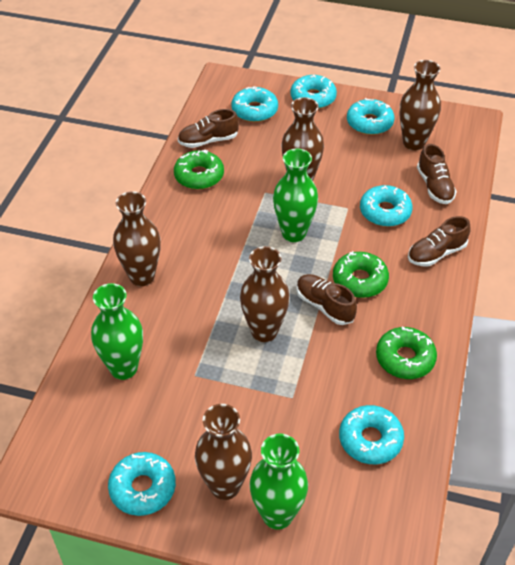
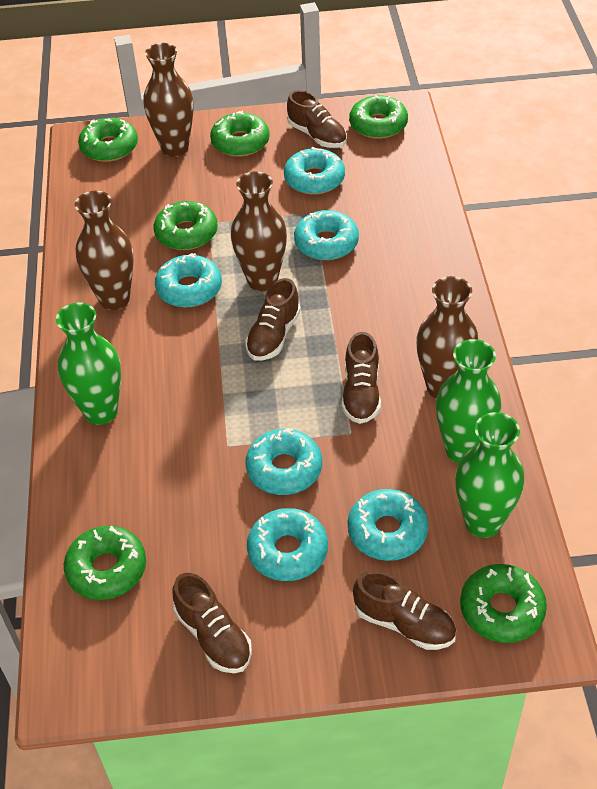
brown shoe: 4 -> 5
brown vase: 5 -> 4
green donut: 3 -> 6

